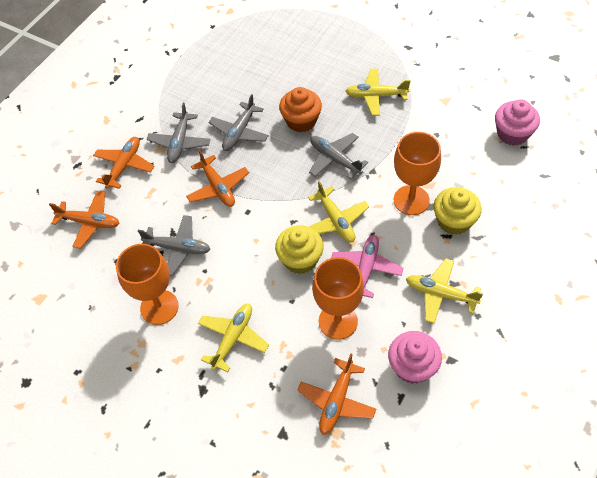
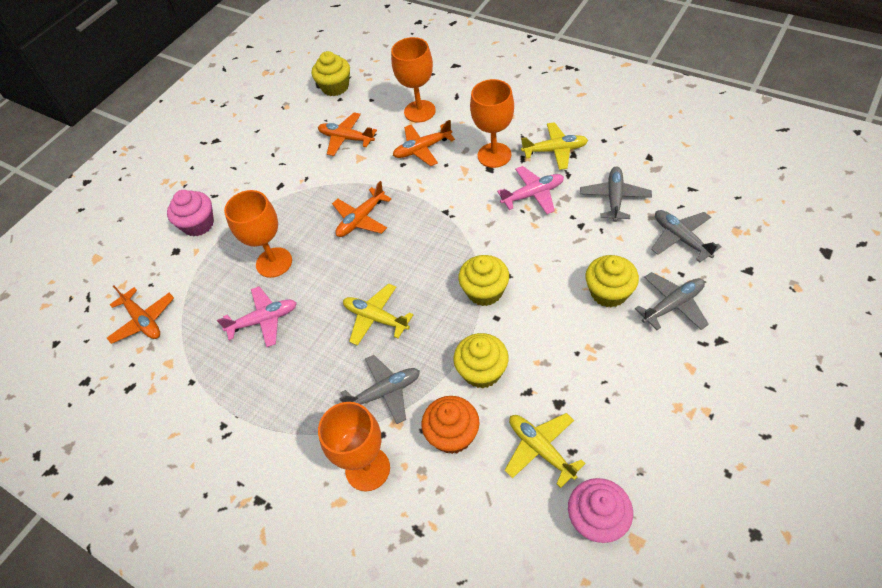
orange goblet: 3 -> 4
pink plane: 1 -> 2
yellow cupcake: 2 -> 4
yellow plane: 4 -> 3

